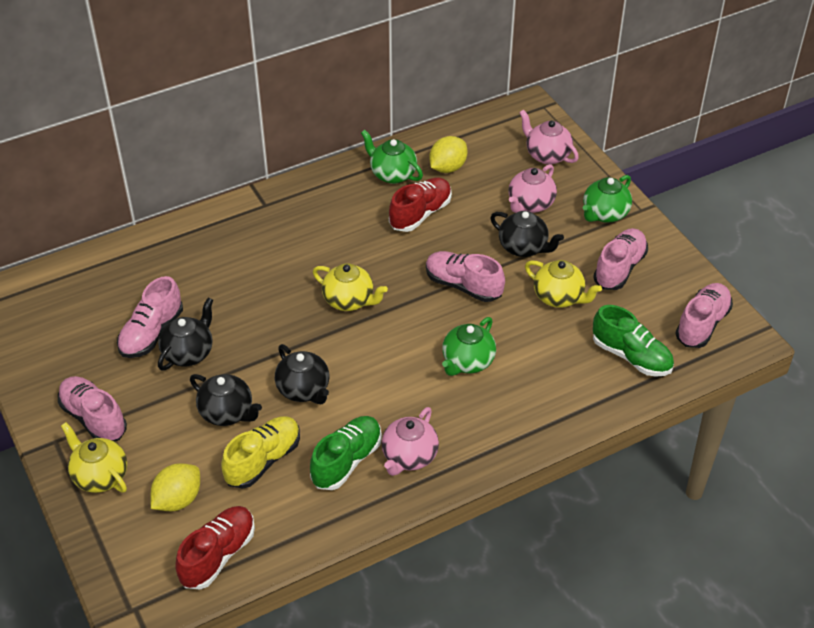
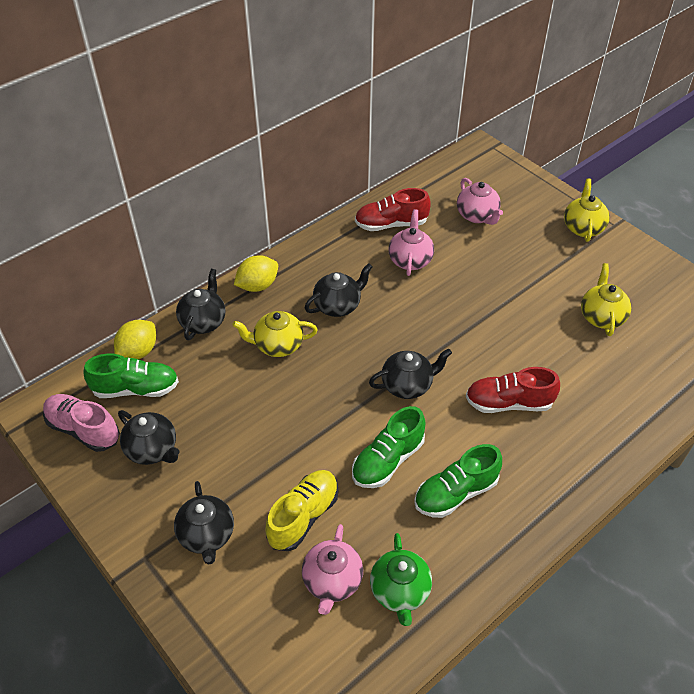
black teapot: 4 -> 5
green shoe: 2 -> 3
green teapot: 3 -> 1
pink shoe: 5 -> 1

